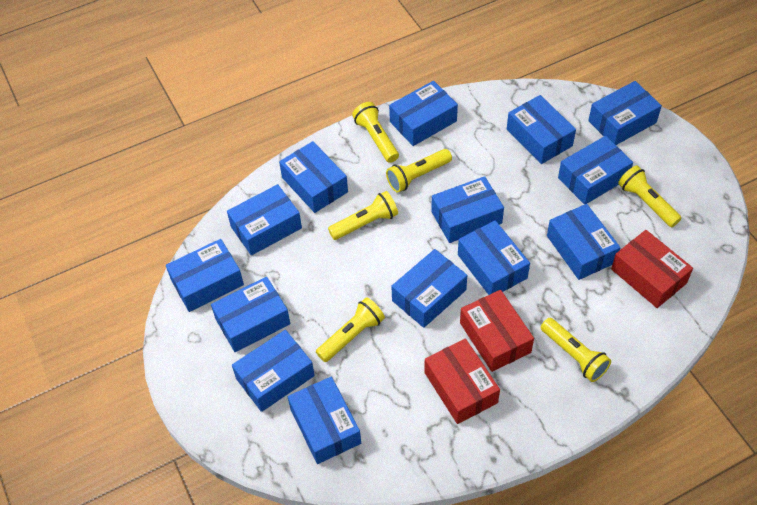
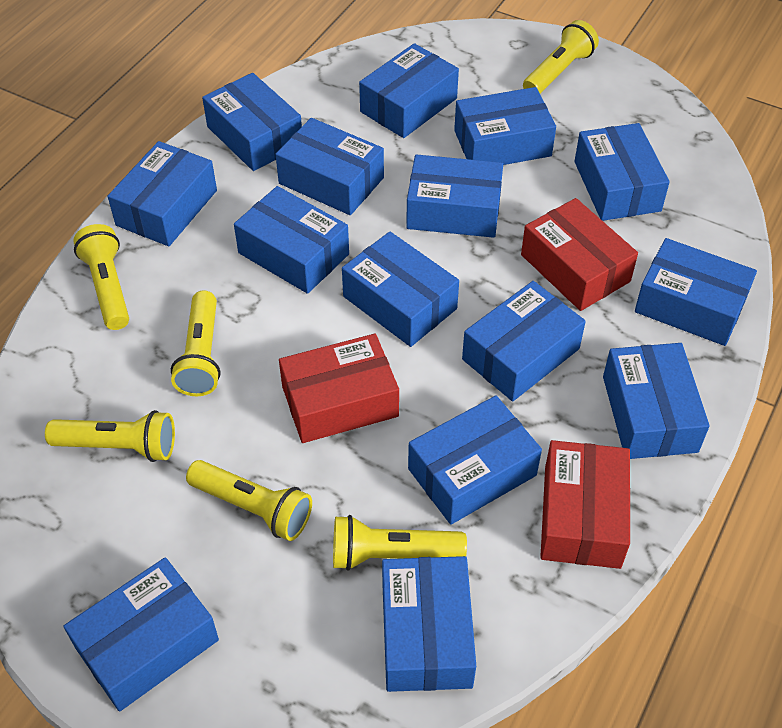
blue box: 14 -> 15

